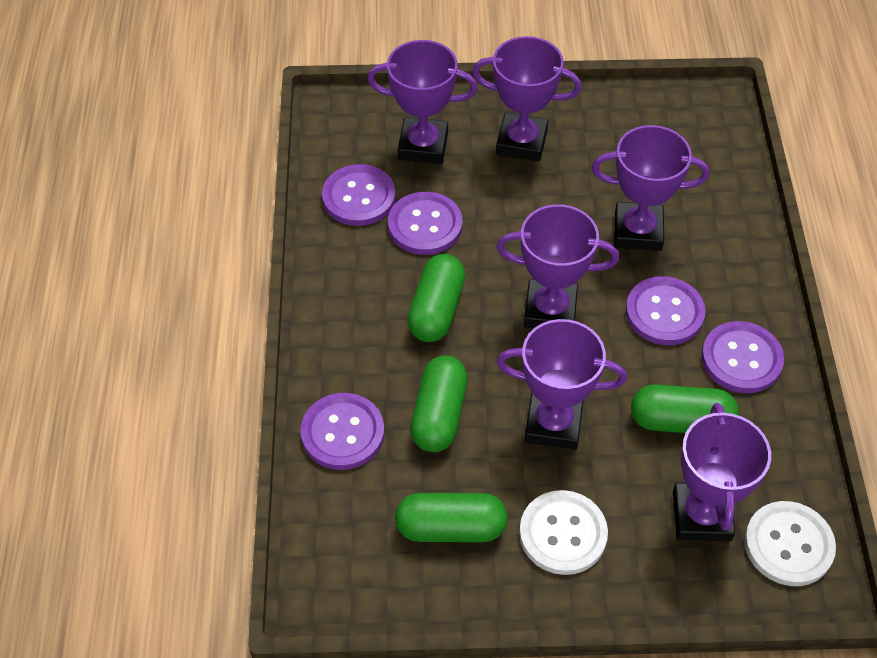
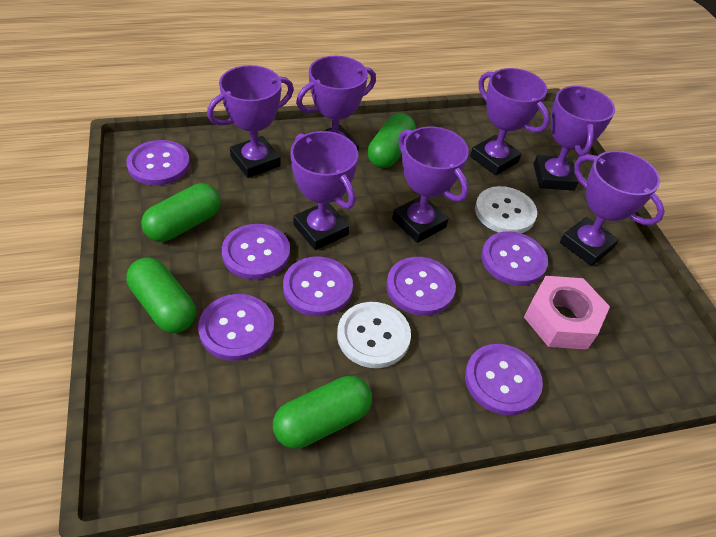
pink nut: 0 -> 1
purple button: 5 -> 7
purple trophy: 6 -> 7

